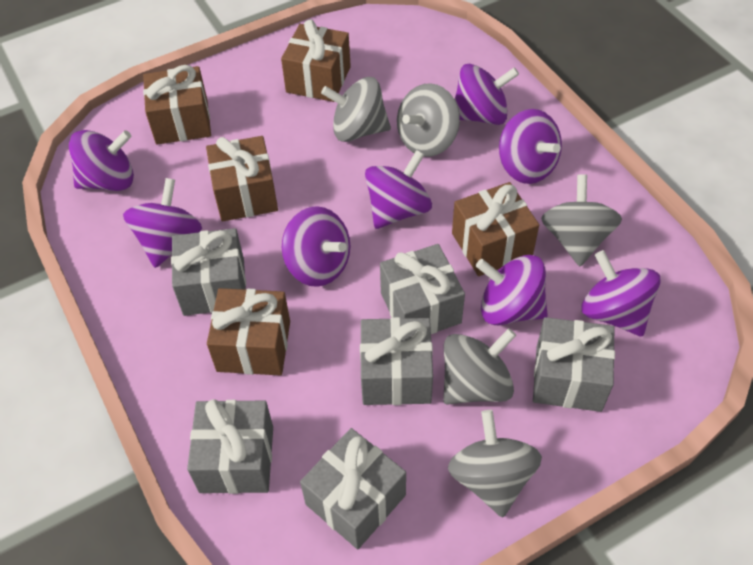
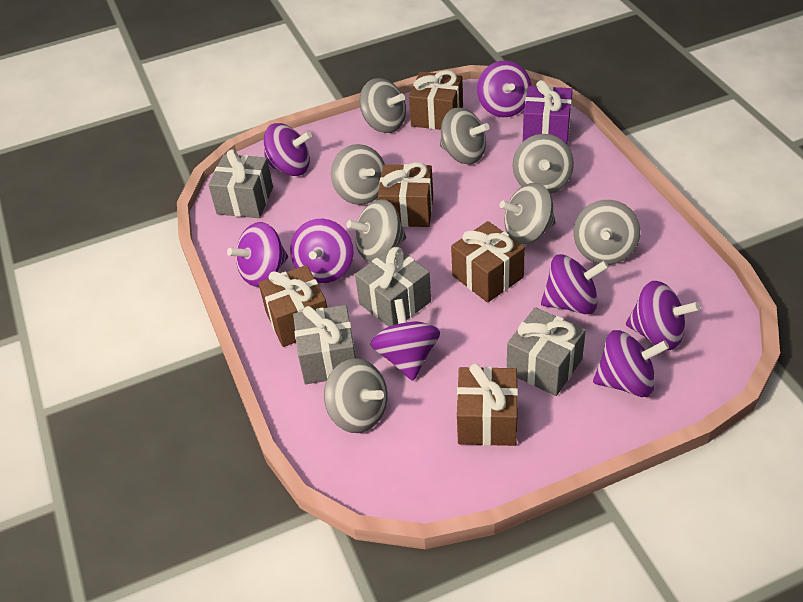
grey gift: 6 -> 4
grey spinning top: 5 -> 8
purple gift: 0 -> 1

